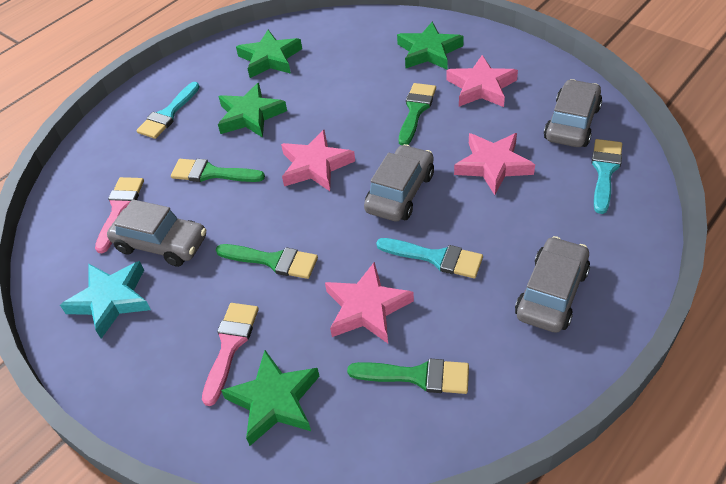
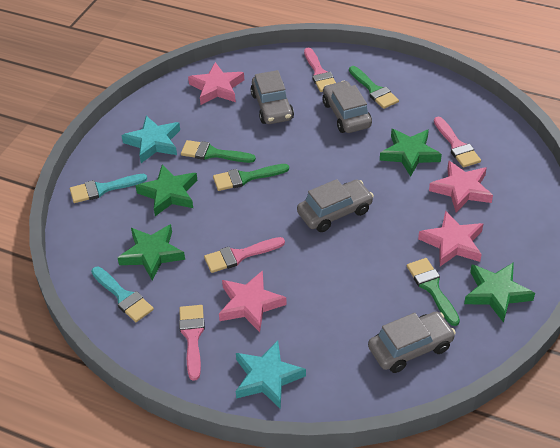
pink brush: 2 -> 4
turquoise brush: 3 -> 2
turquoise star: 1 -> 2

